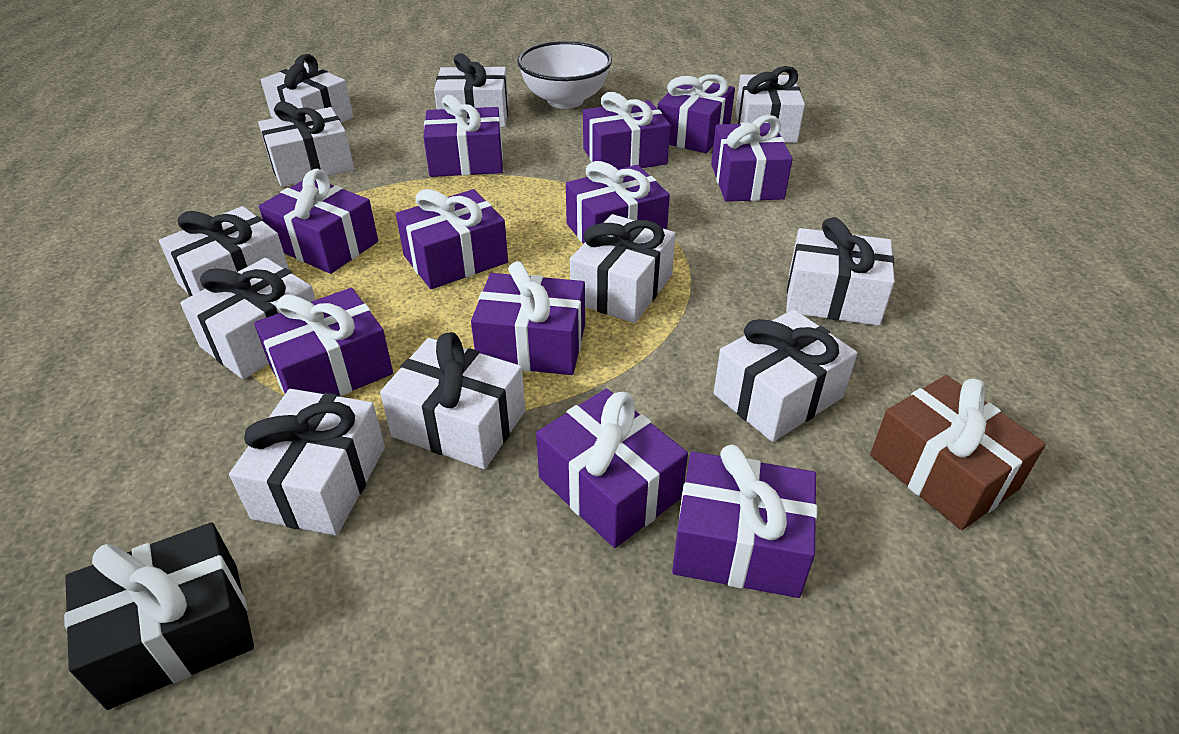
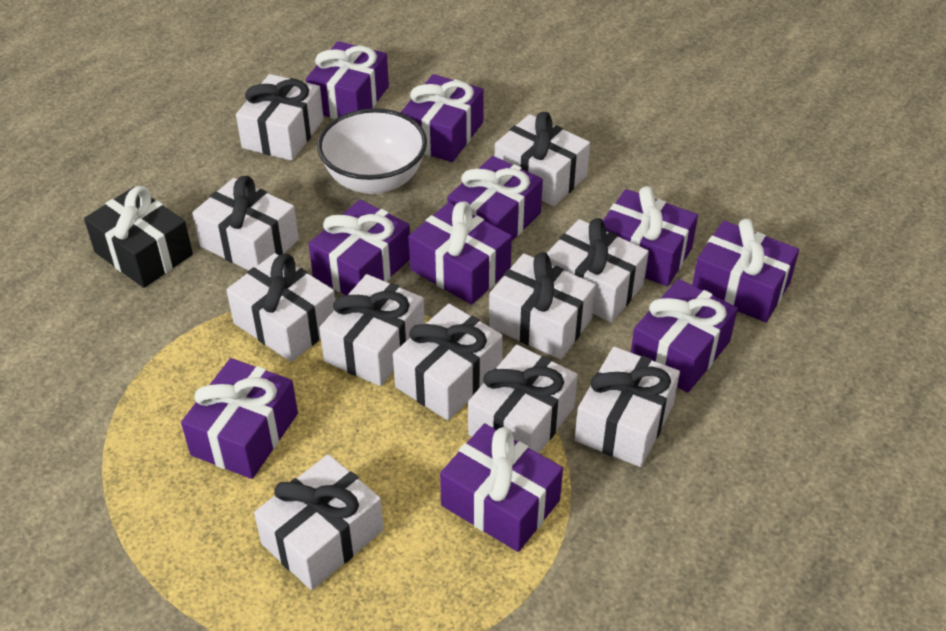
brown gift: 1 -> 0
purple gift: 11 -> 10

